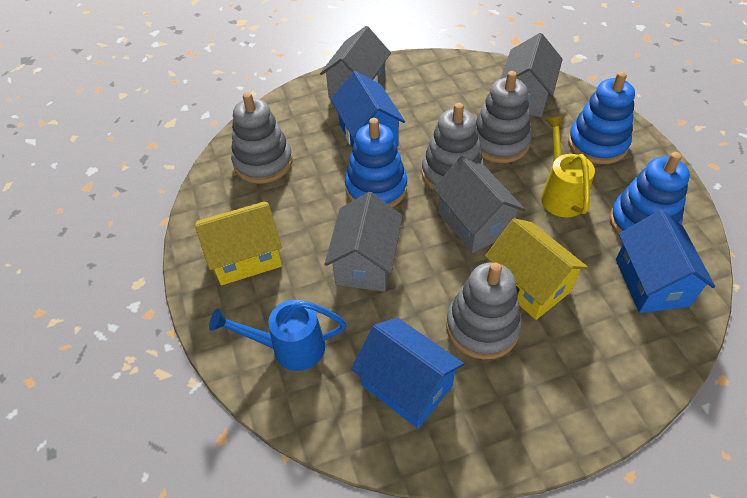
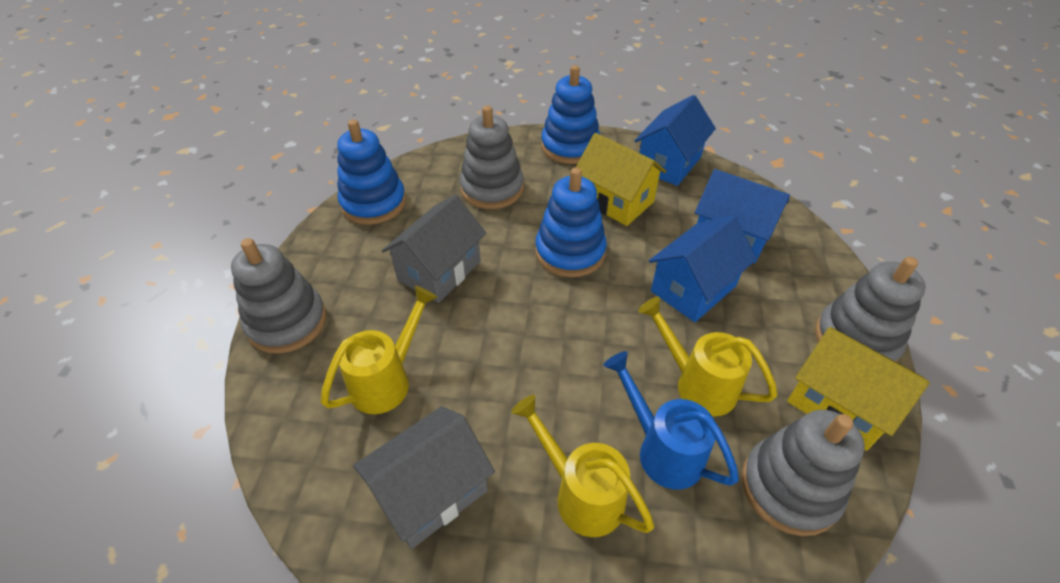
grey house: 4 -> 2
yellow watering can: 1 -> 3

